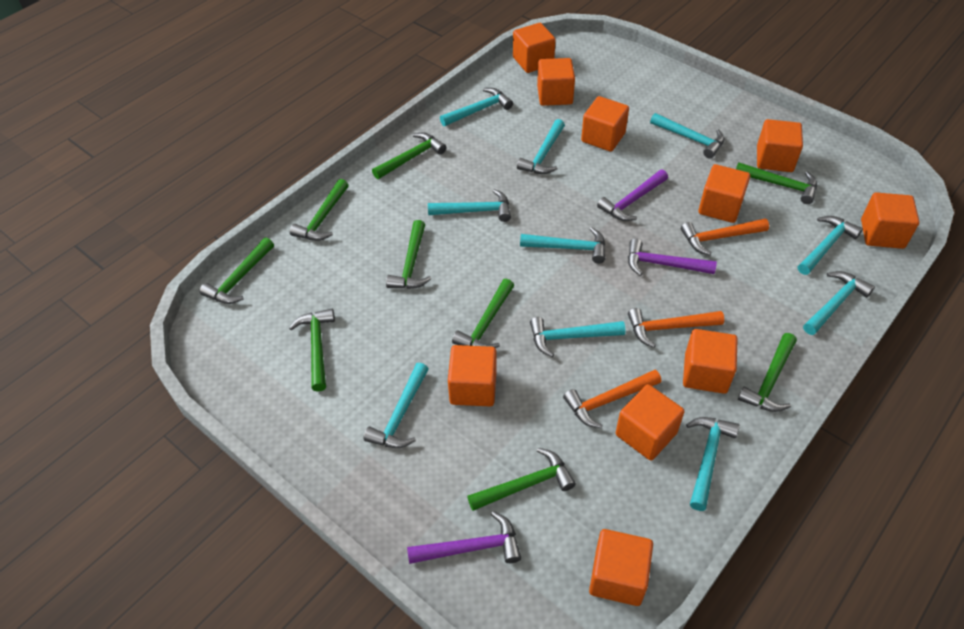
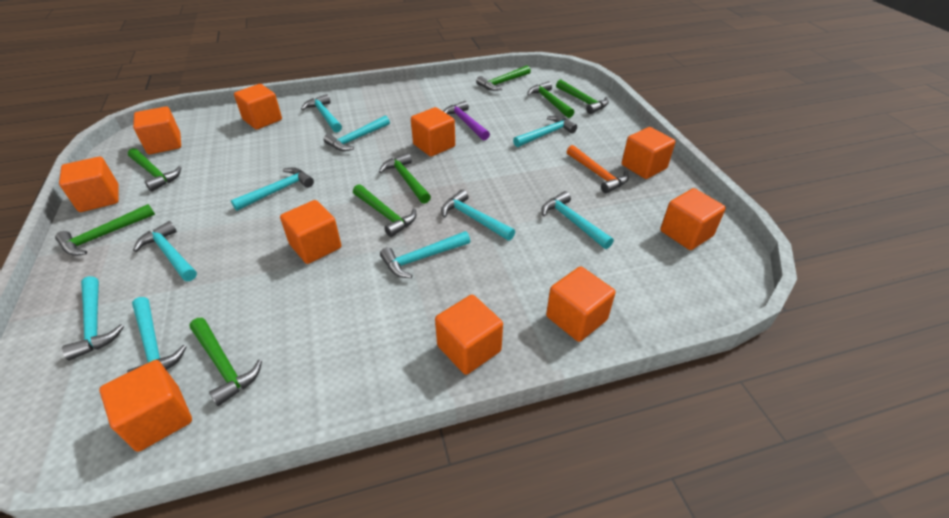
green hammer: 9 -> 8
orange hammer: 3 -> 1
purple hammer: 3 -> 1

